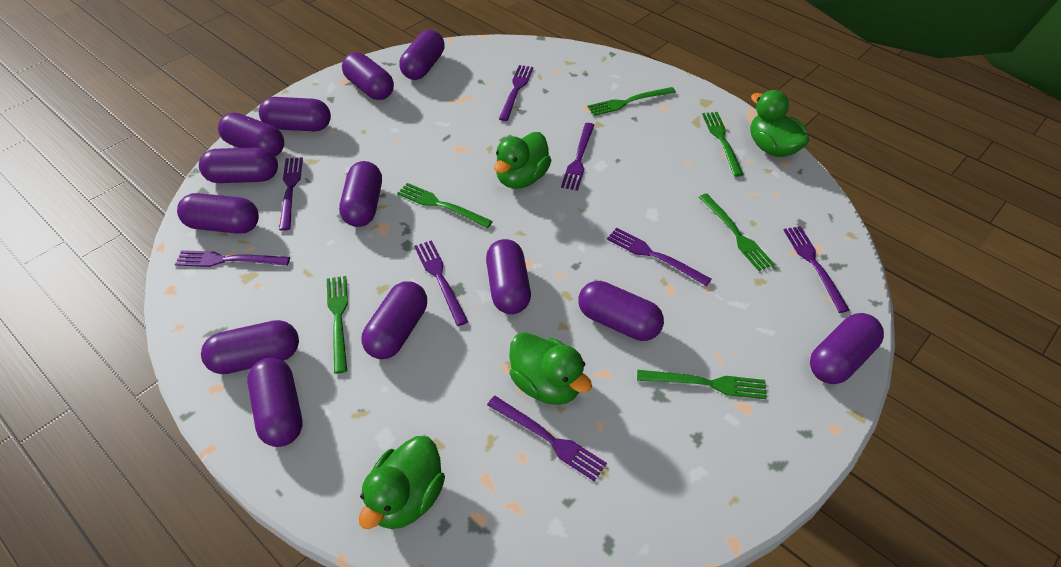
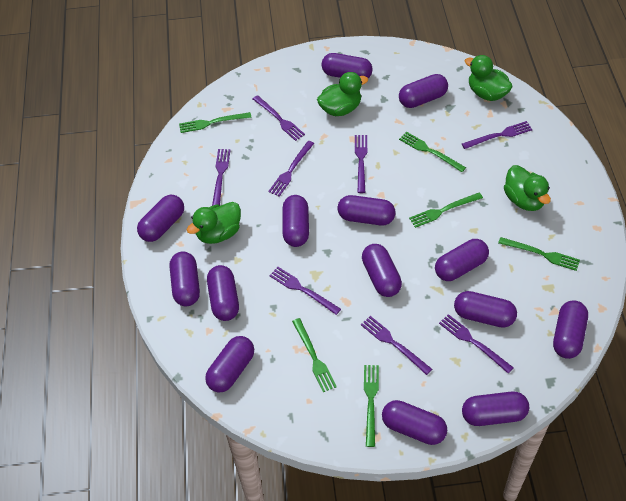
purple capsule: 13 -> 14

